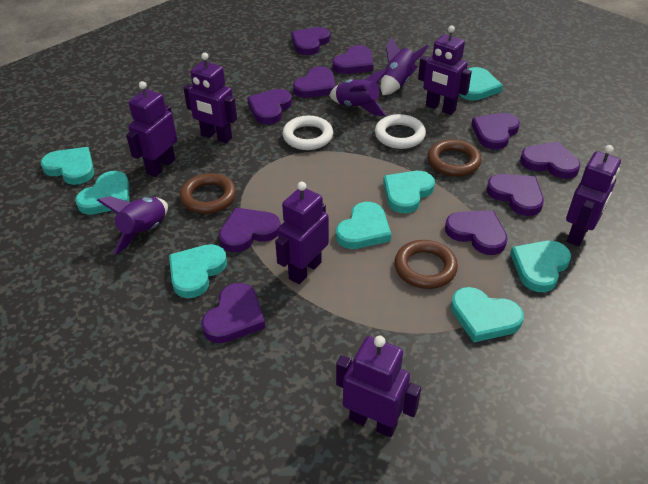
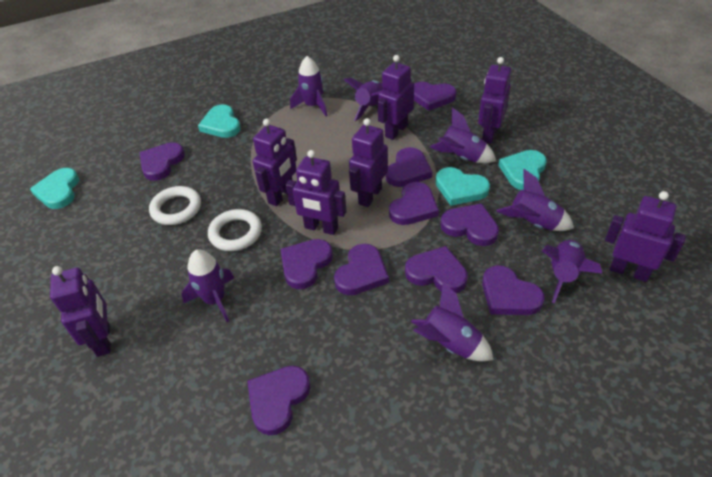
brown ring: 3 -> 0
purple robot: 6 -> 7
purple rocket: 3 -> 7
turquoise heart: 8 -> 4

